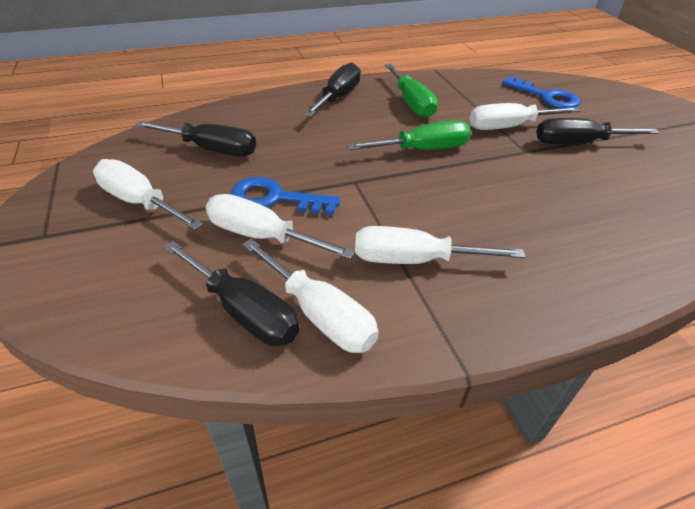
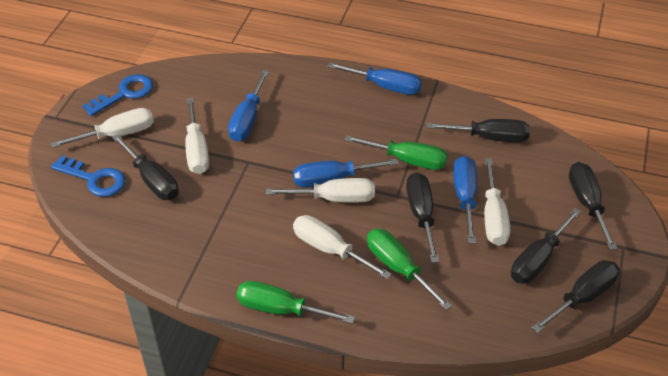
black screwdriver: 4 -> 6
blue screwdriver: 0 -> 4
green screwdriver: 2 -> 3

